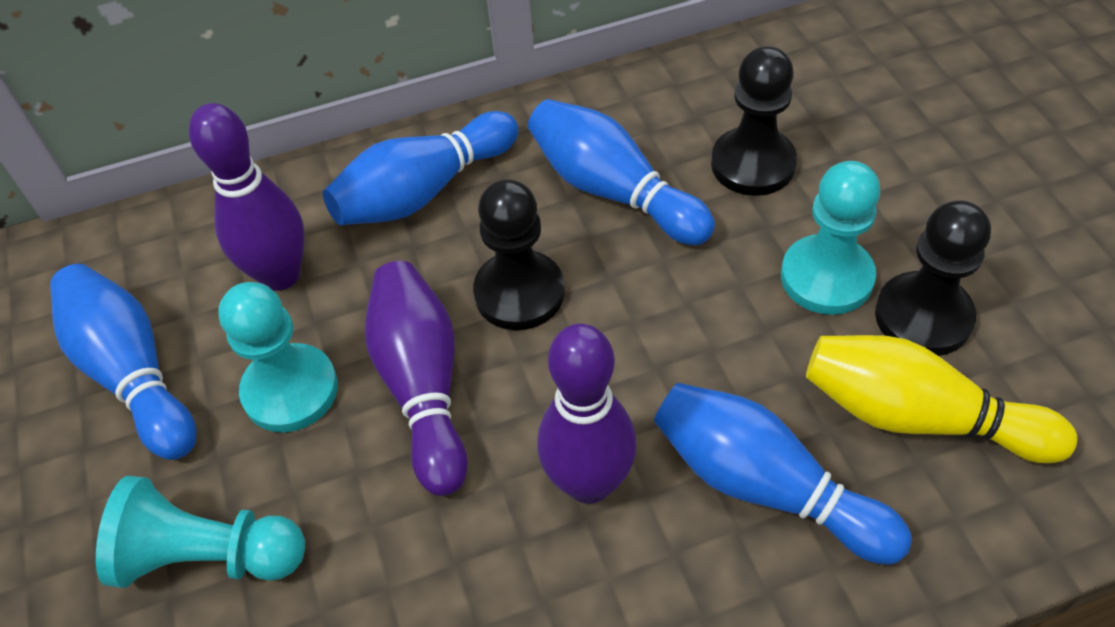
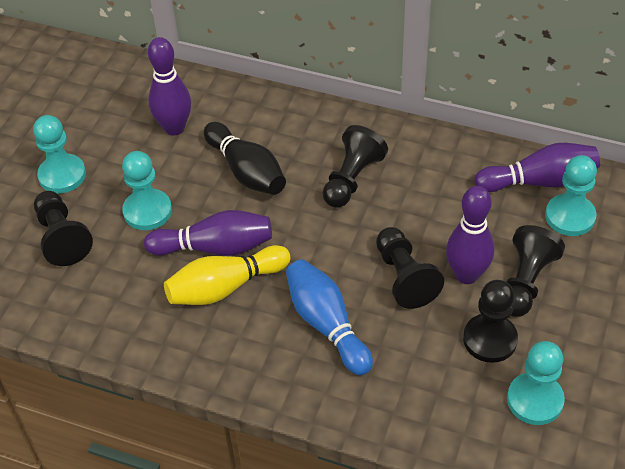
black bowling pin: 0 -> 1
black pawn: 3 -> 5
blue bowling pin: 4 -> 1
purple bowling pin: 3 -> 4
turquoise pawn: 3 -> 4

